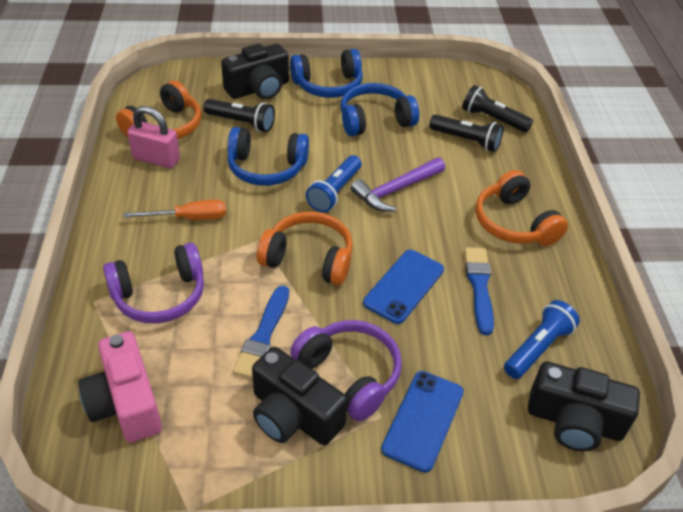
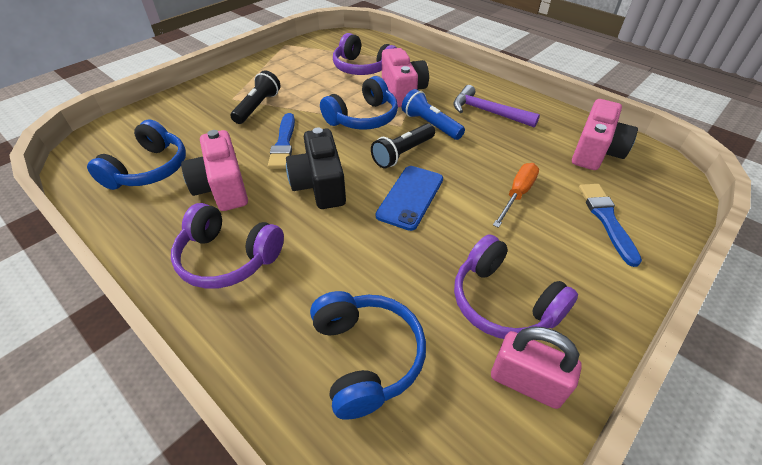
black camera: 3 -> 1
black flashlight: 3 -> 2
blue flashlight: 2 -> 1
blue phone: 2 -> 1
orange headphones: 3 -> 0
pink camera: 1 -> 3
purple headphones: 2 -> 3

